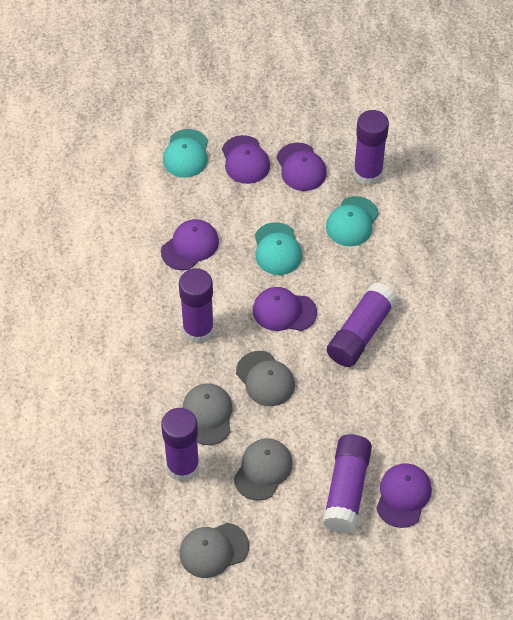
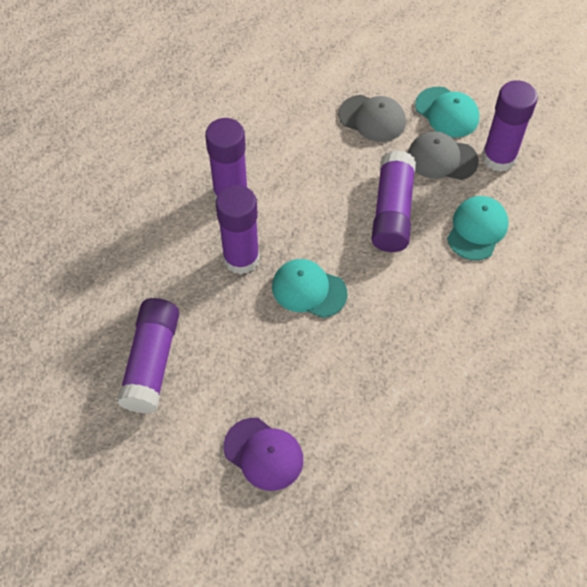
grey cap: 4 -> 2
purple cap: 5 -> 1

